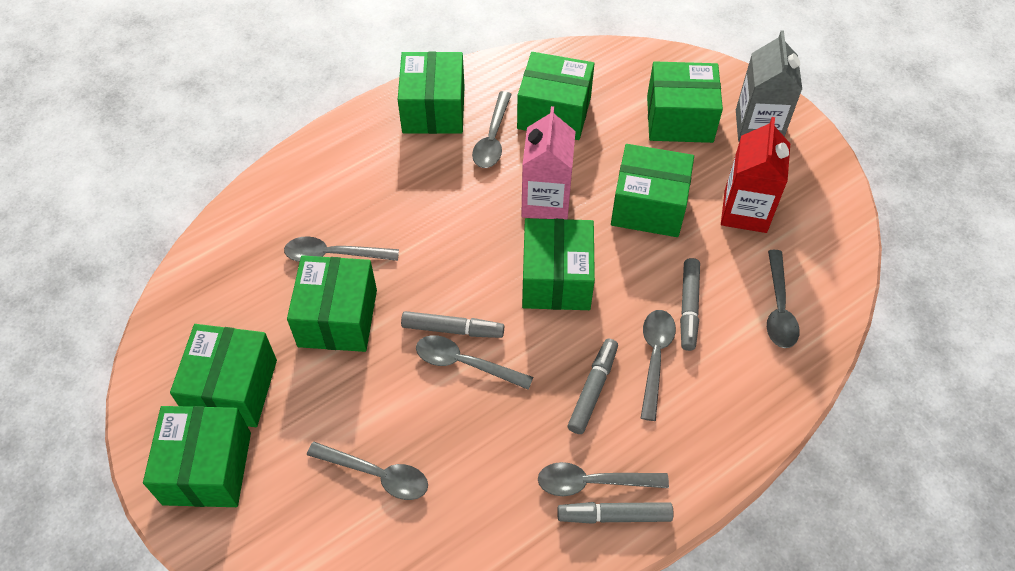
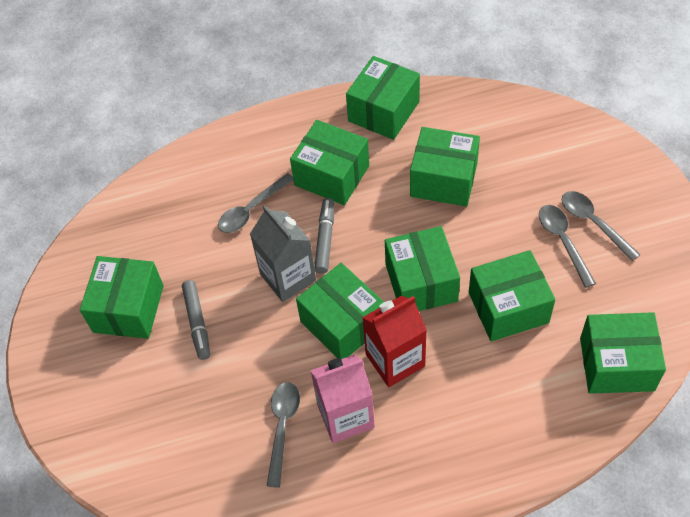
grey marker: 4 -> 2
grey spoon: 7 -> 4

